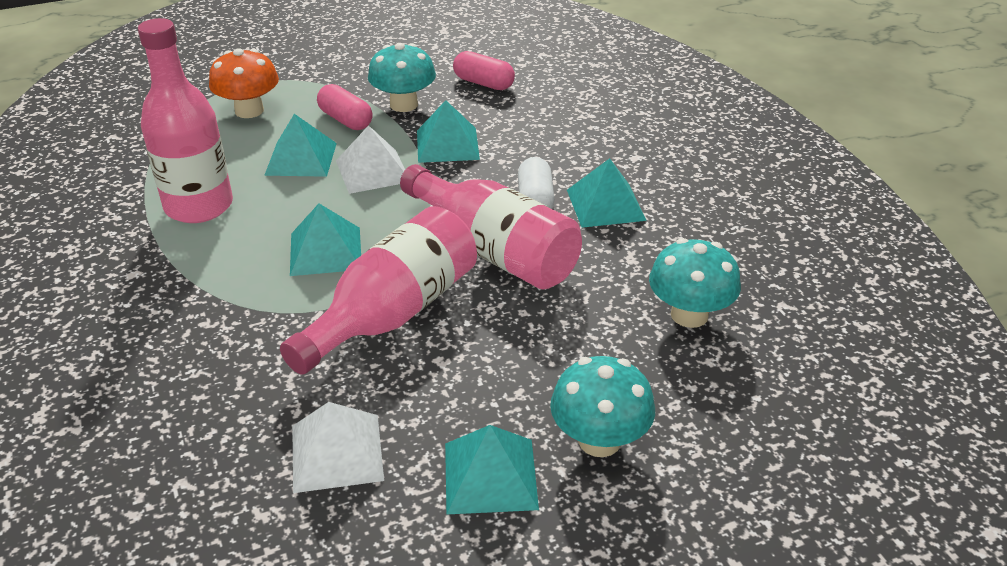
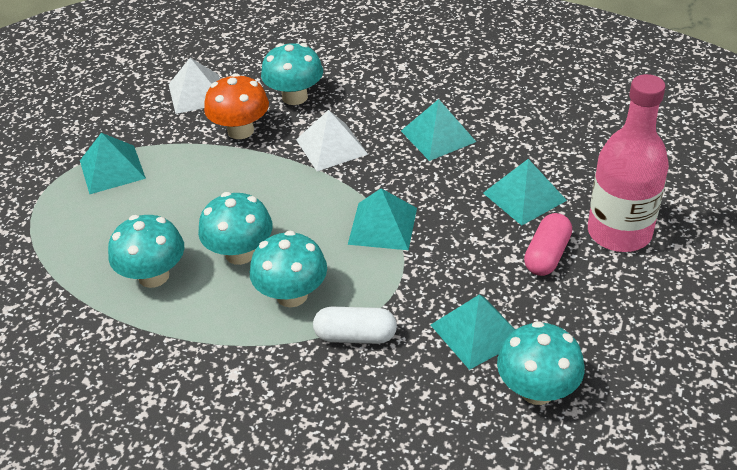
pink bottle: 3 -> 1
pink capsule: 2 -> 1
turquoise mushroom: 3 -> 5

